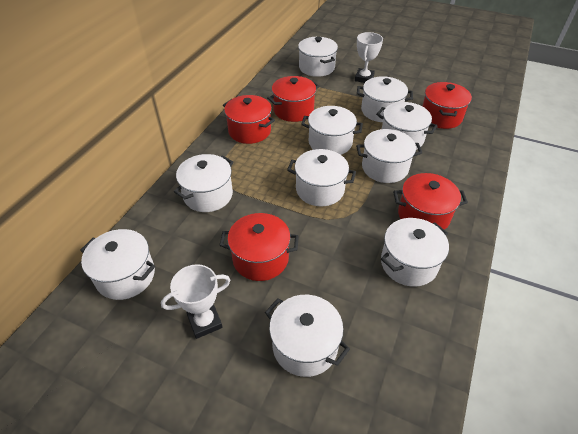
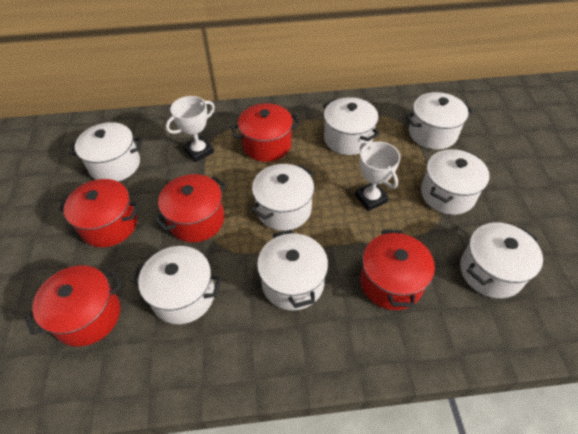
white pot: 10 -> 8

